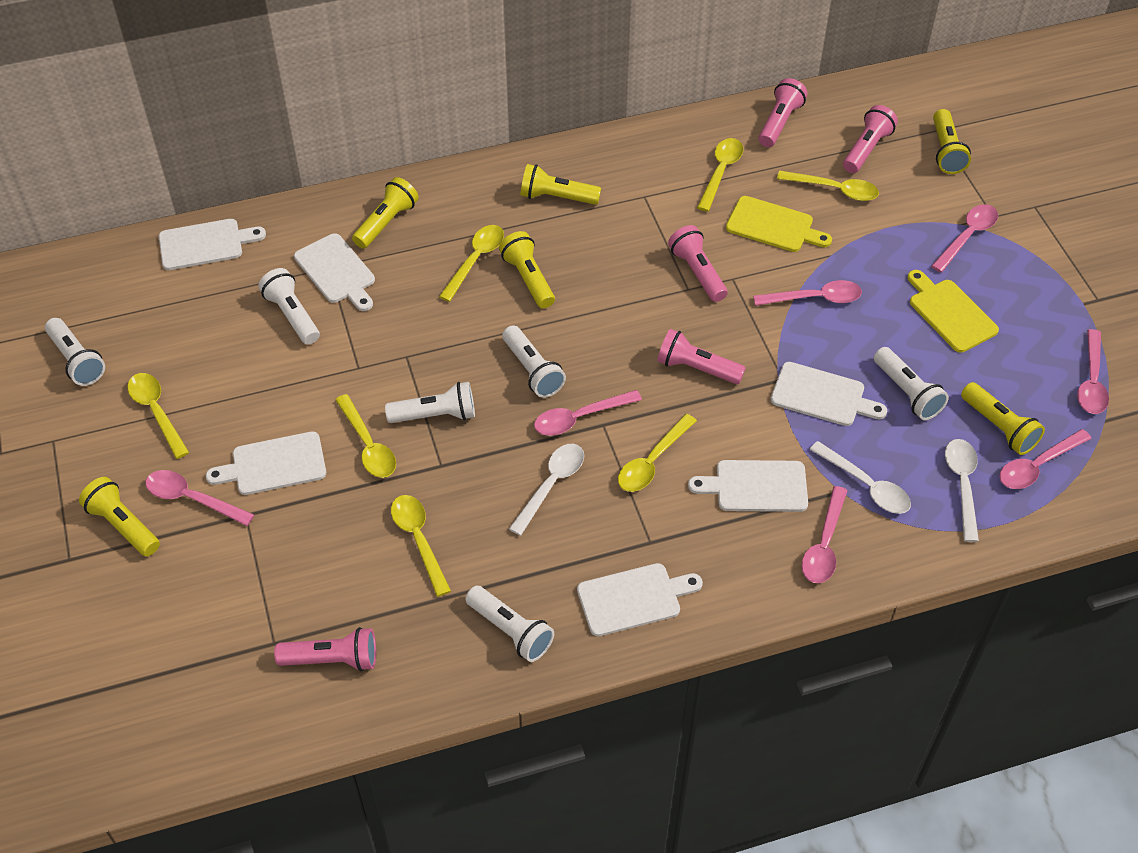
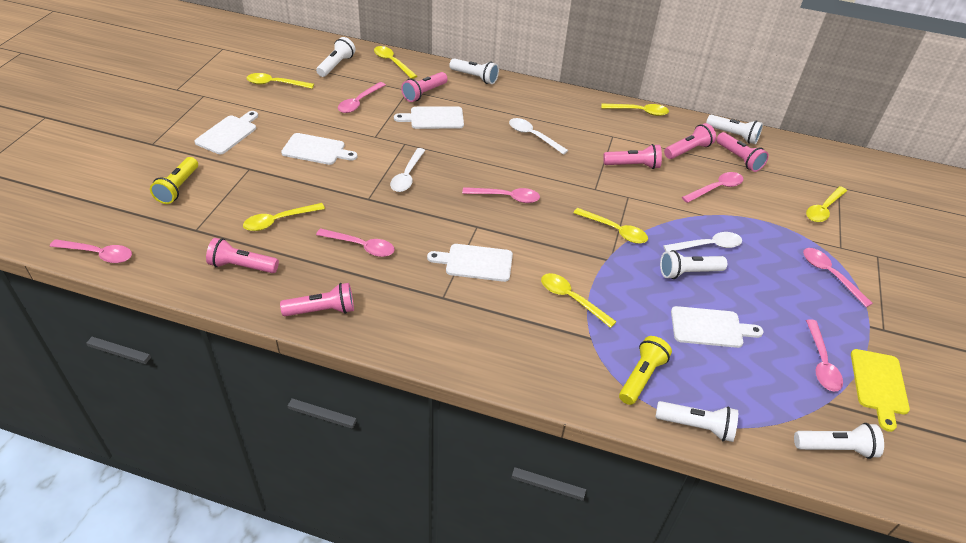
pink flashlight: 5 -> 6
white cutting board: 6 -> 5
yellow cutting board: 2 -> 1
yellow flashlight: 6 -> 2

